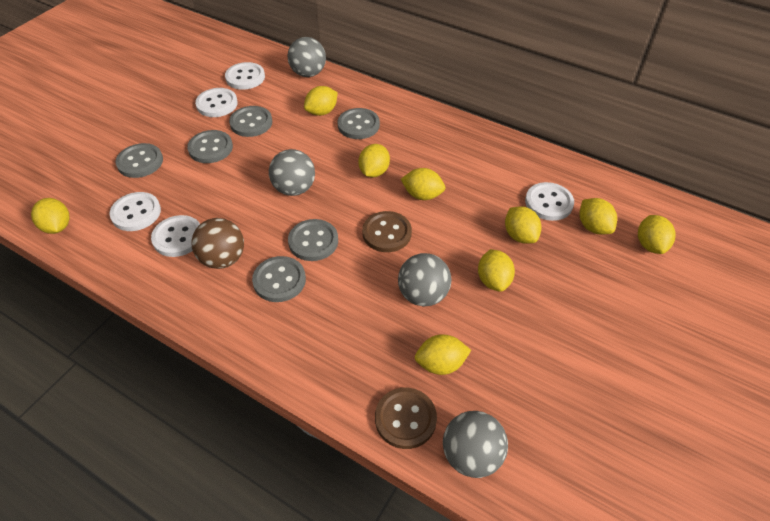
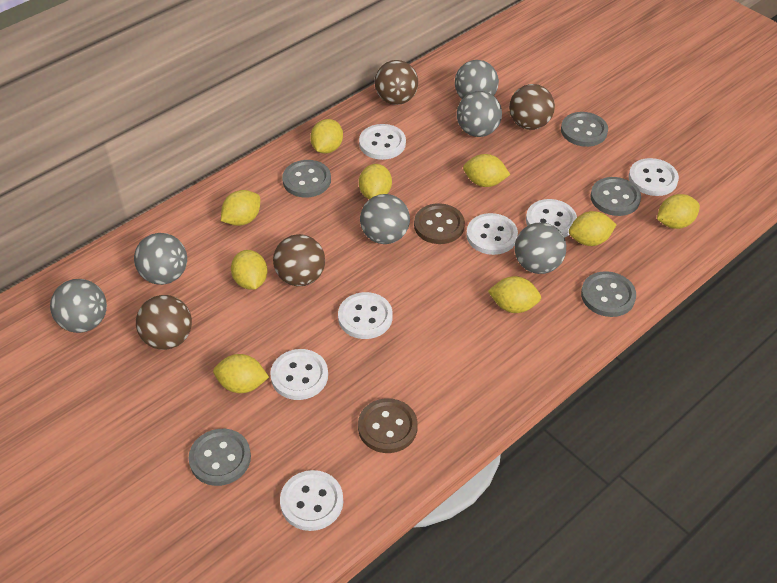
brown ball: 1 -> 4
grey ball: 4 -> 6
grey button: 6 -> 5
white button: 5 -> 7

